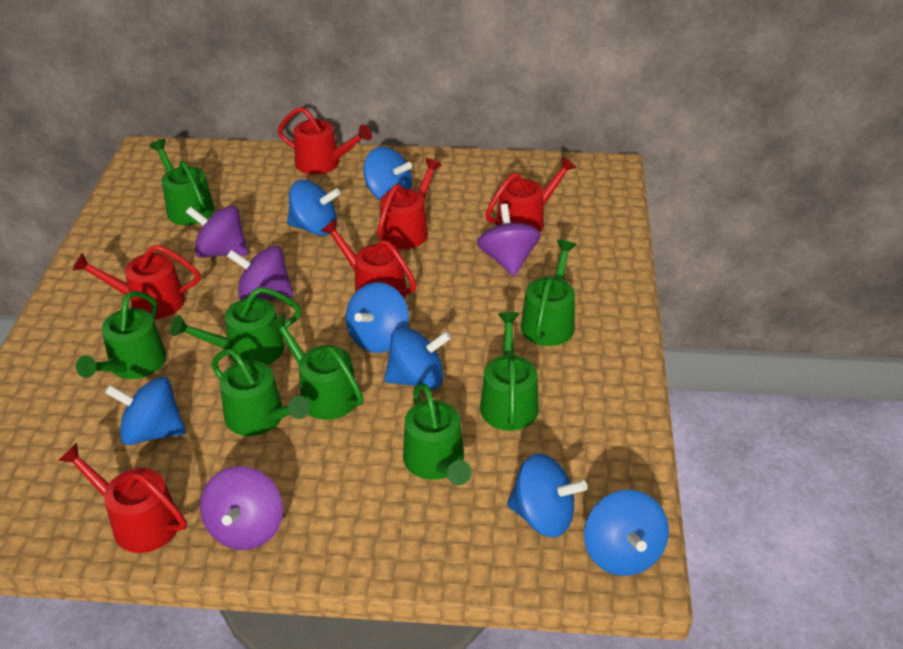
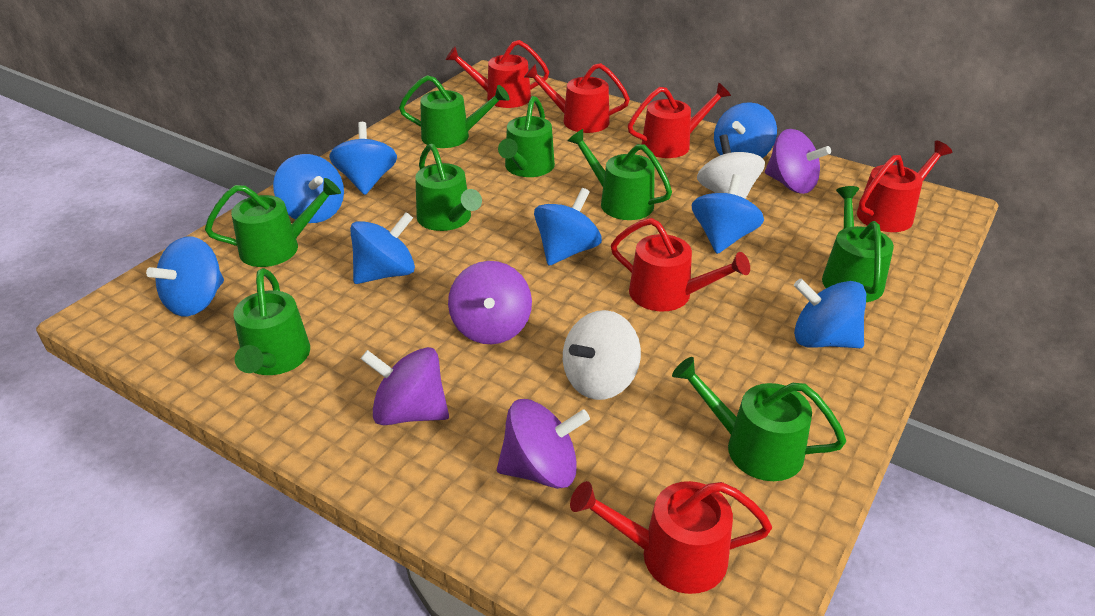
blue spinning top: 7 -> 8
white spinning top: 0 -> 2

